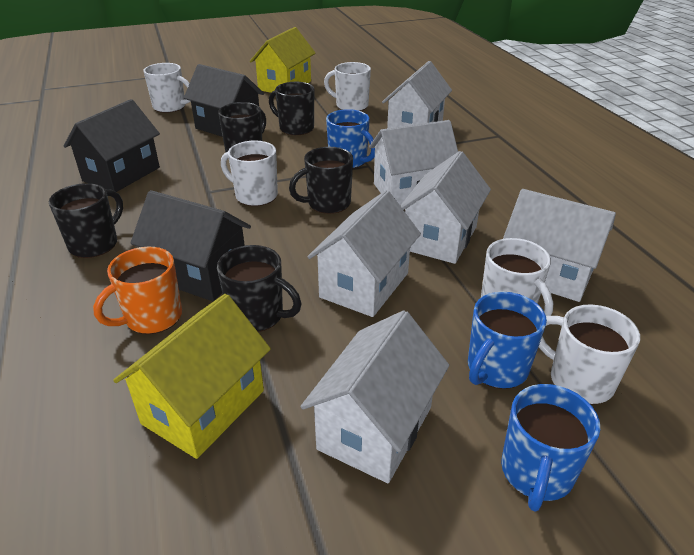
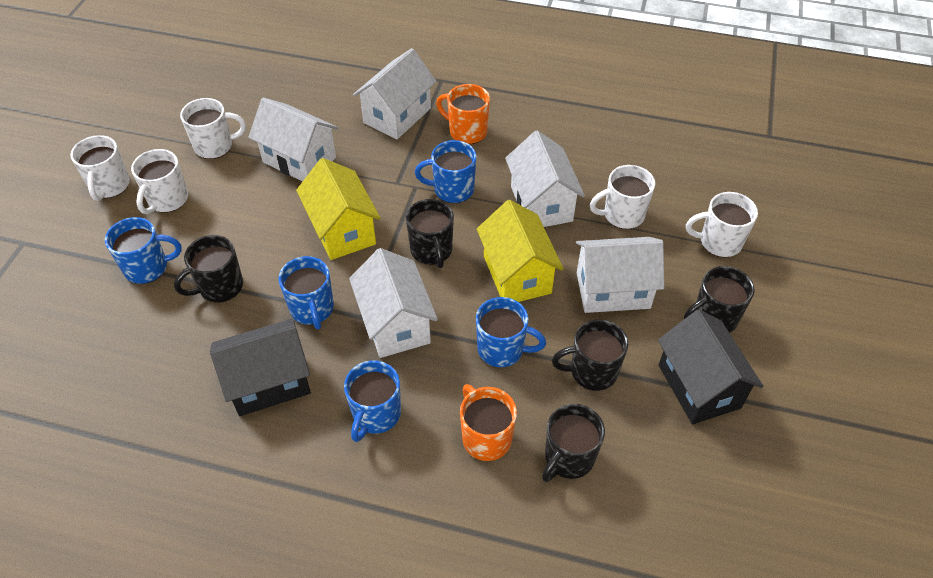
black house: 3 -> 2
blue mug: 3 -> 5
orange mug: 1 -> 2
white house: 6 -> 5

